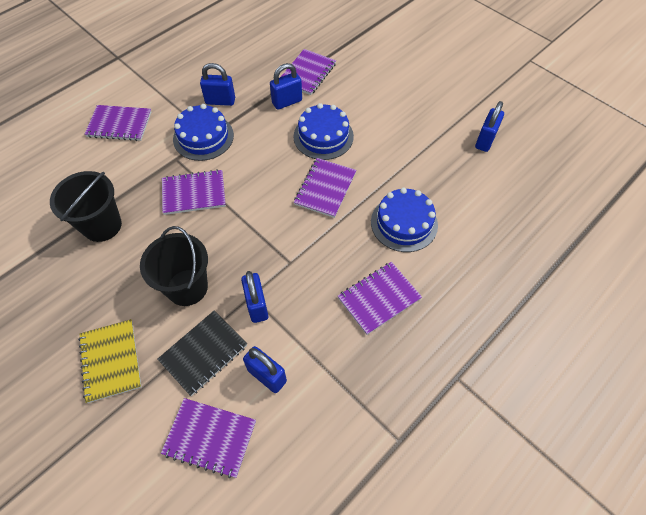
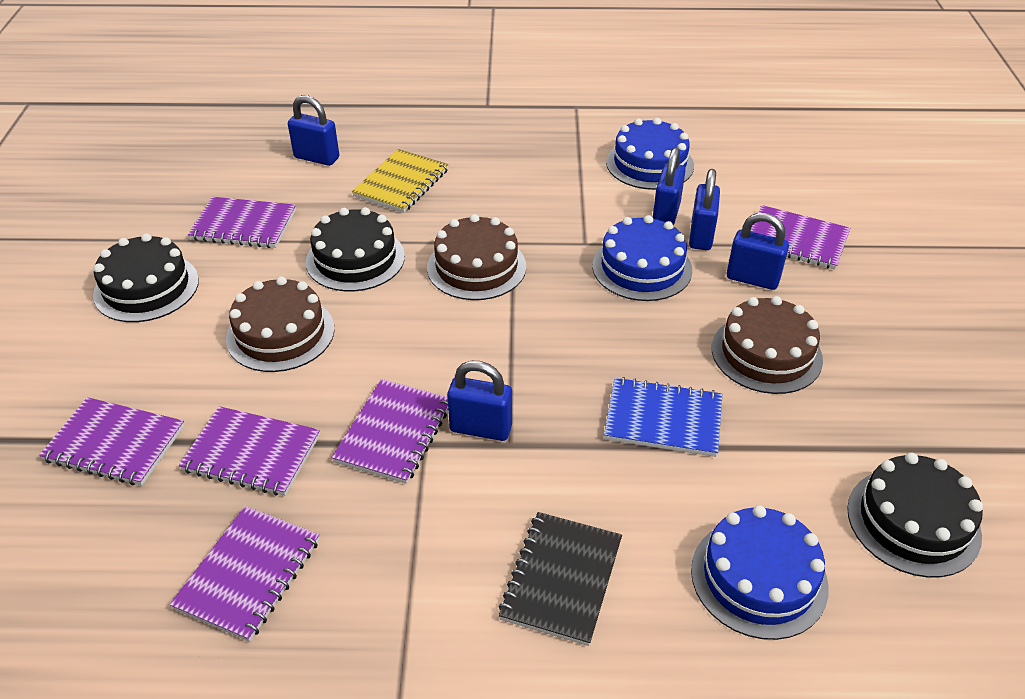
black bucket: 2 -> 0
black cake: 0 -> 3
blue notebook: 0 -> 1
brown cake: 0 -> 3

